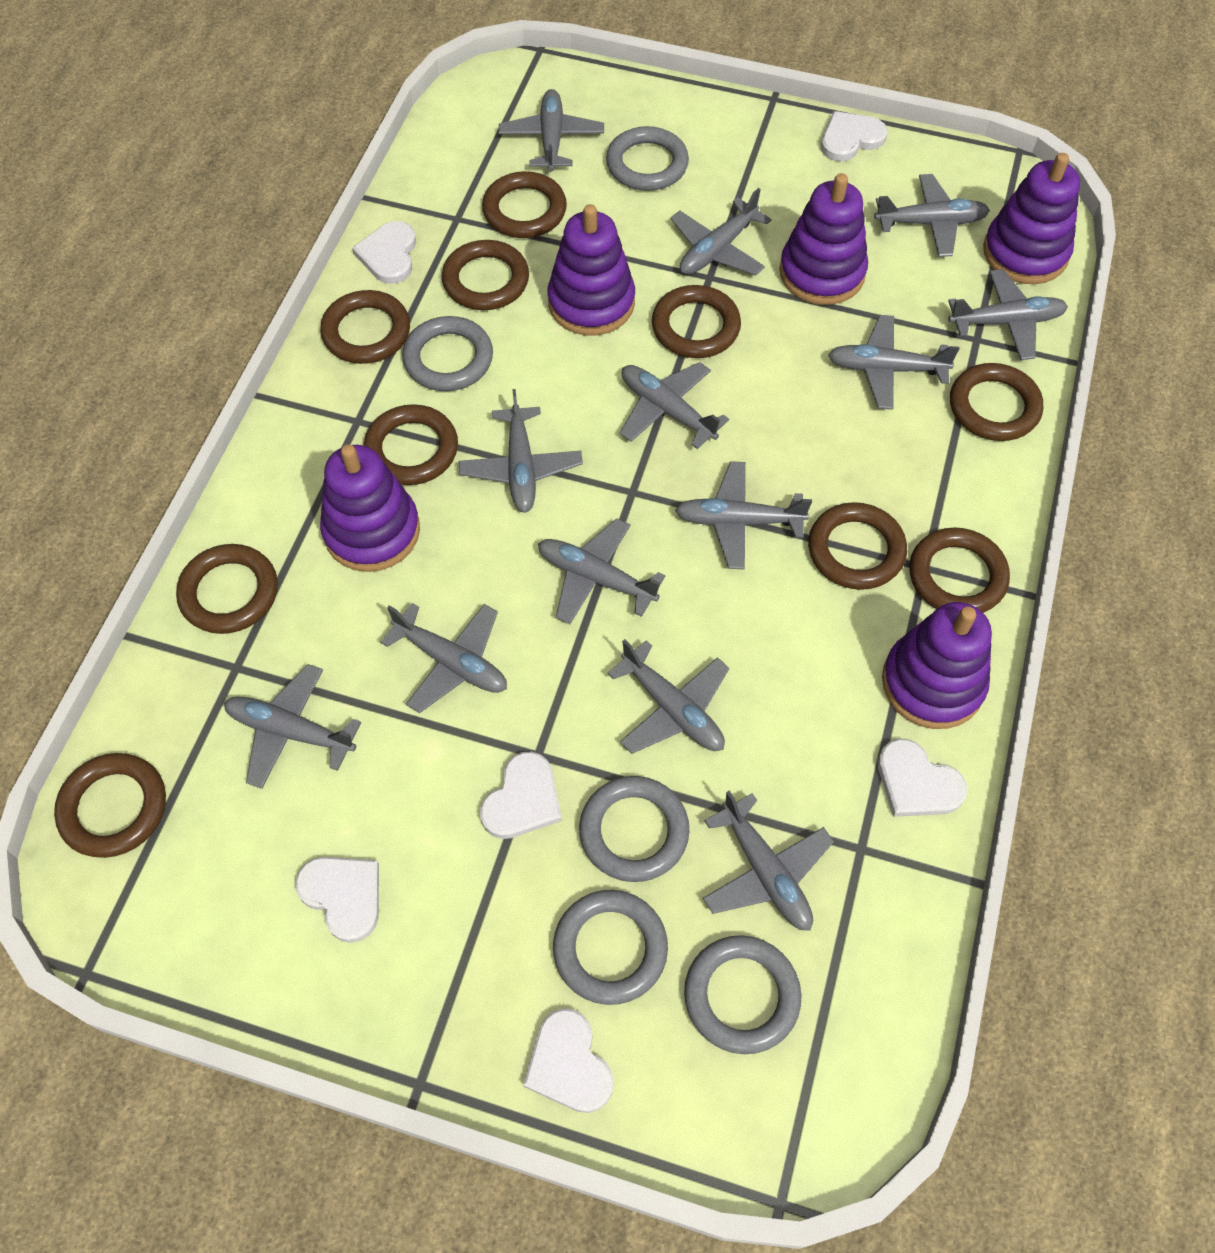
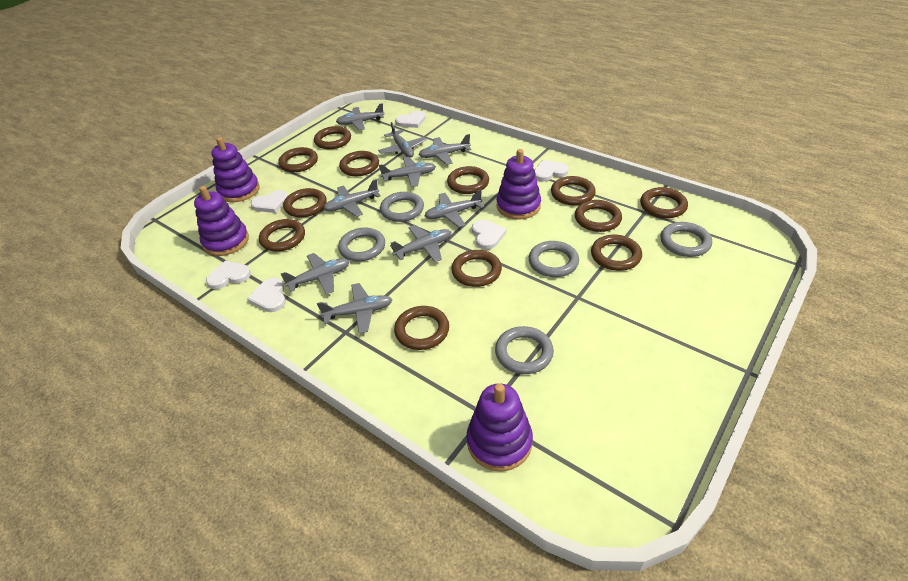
brown ring: 10 -> 12
grey plane: 13 -> 9
purple stacking toy: 5 -> 4

